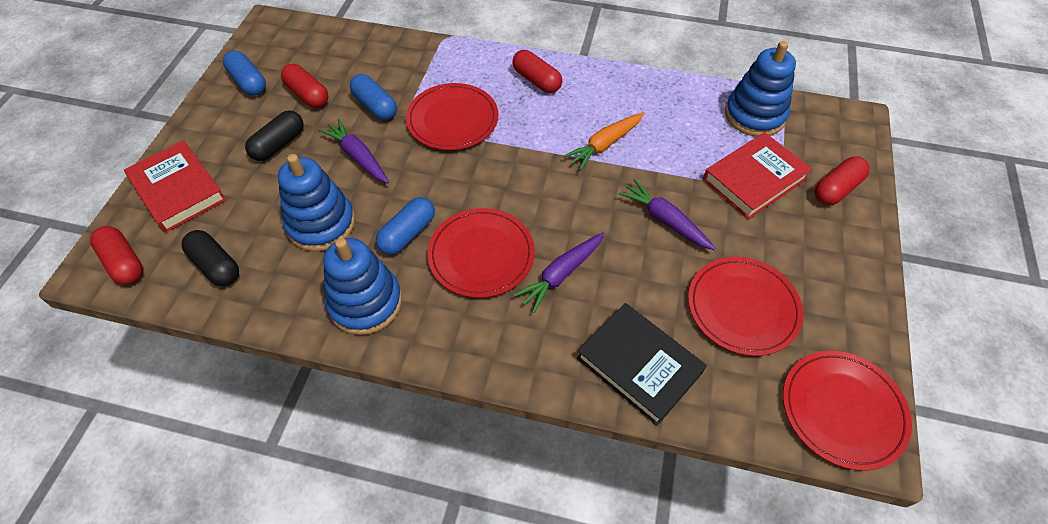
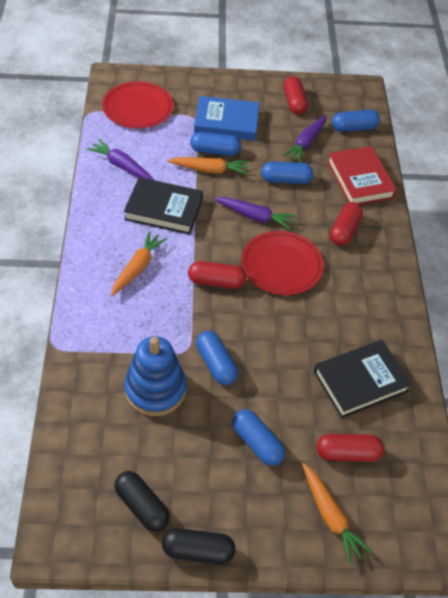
black book: 1 -> 2
blue book: 0 -> 1
blue capsule: 3 -> 5
blue stacking toy: 3 -> 1
orange carrot: 1 -> 3
red book: 2 -> 1
red plate: 4 -> 2

